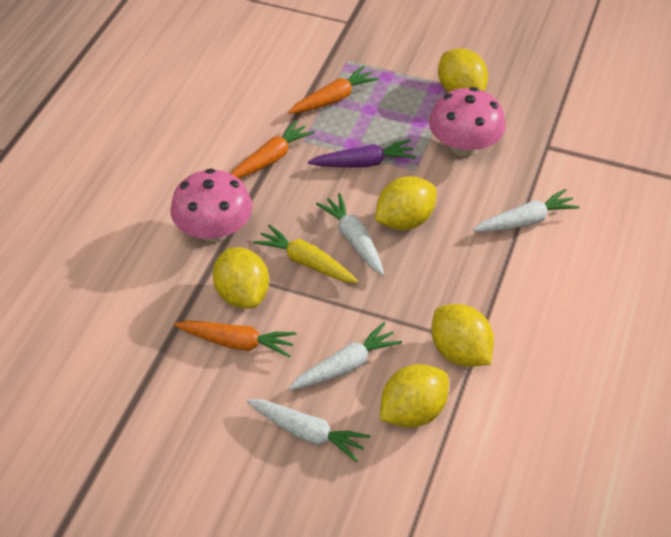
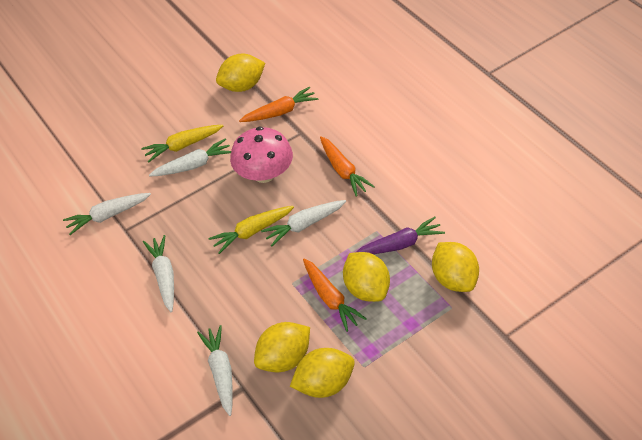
pink mushroom: 2 -> 1
white carrot: 4 -> 5
yellow carrot: 1 -> 2

